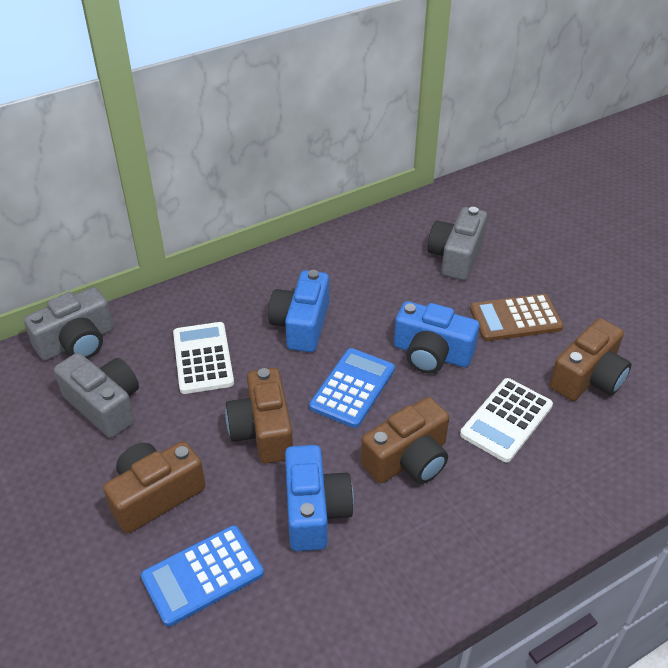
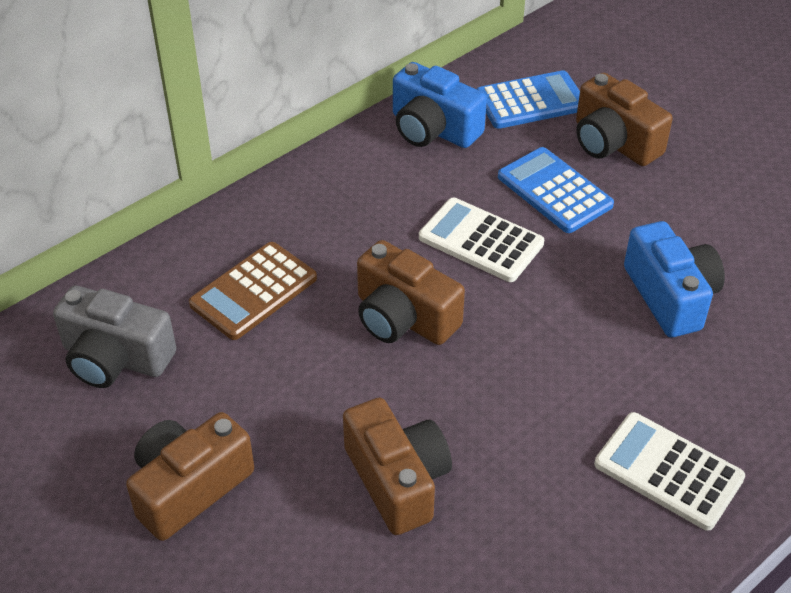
blue camera: 3 -> 2
grey camera: 3 -> 1

